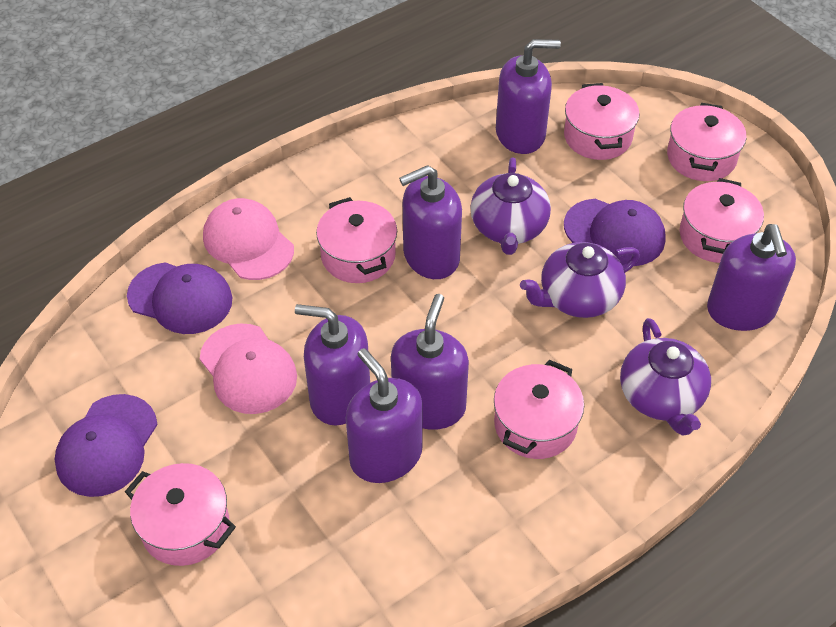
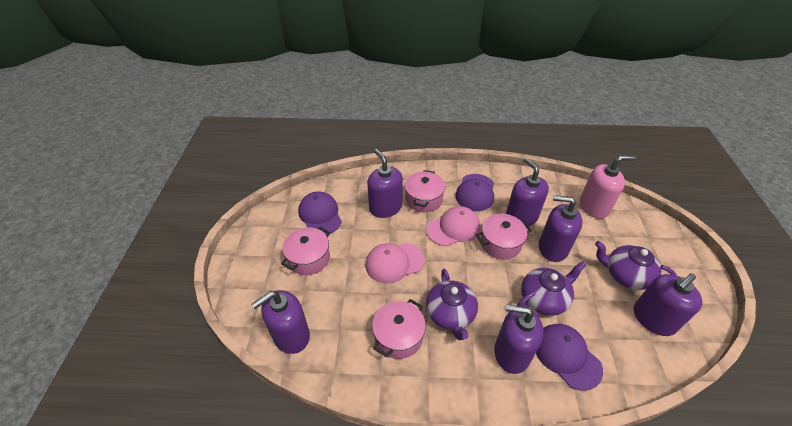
pink pot: 6 -> 4
pink soap dispenser: 0 -> 1

